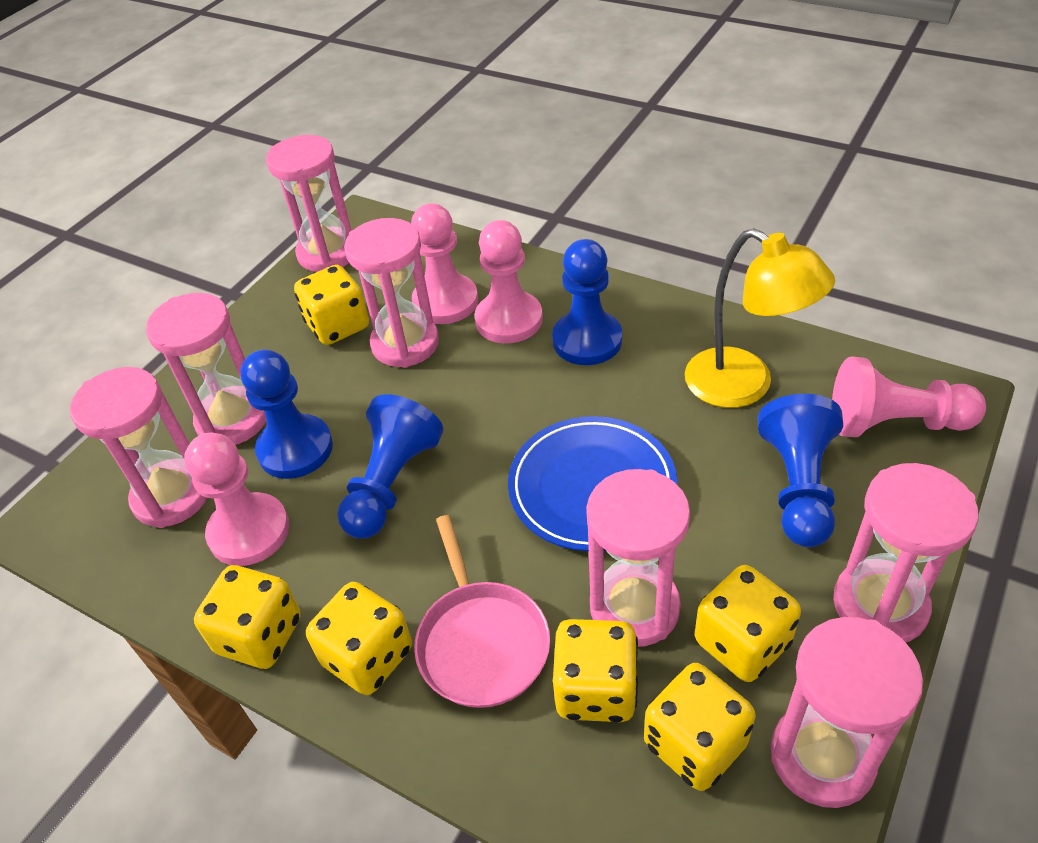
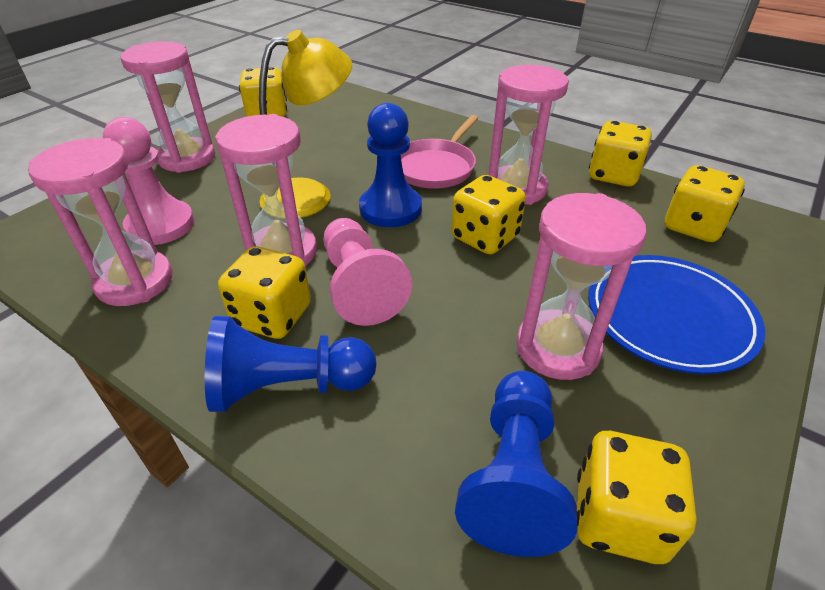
blue pawn: 4 -> 3
pink hourglass: 7 -> 5
pink pawn: 4 -> 2

